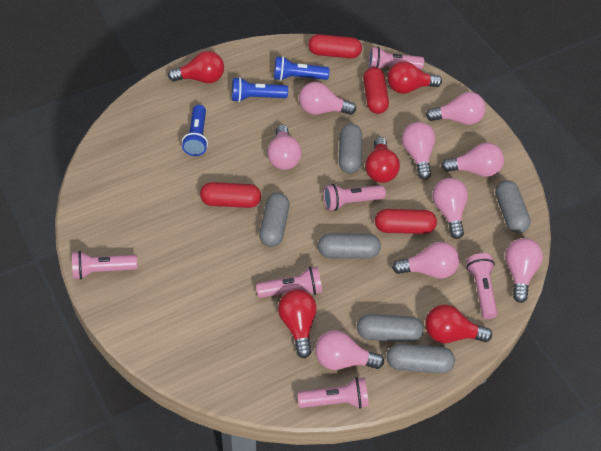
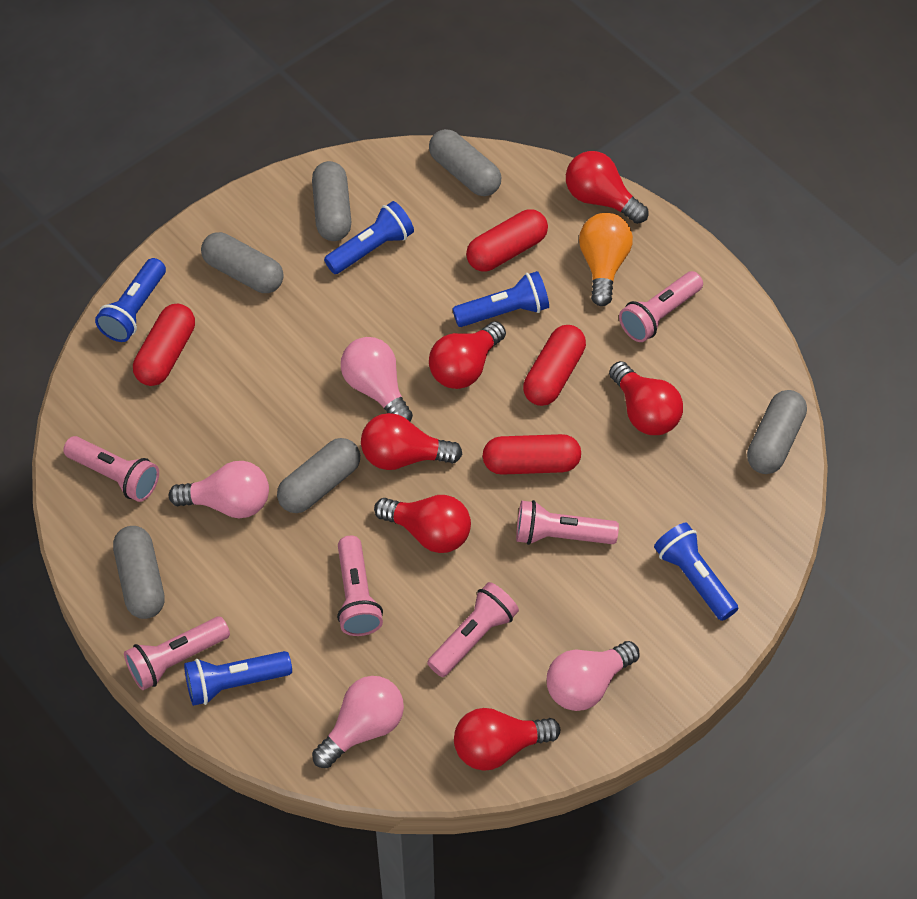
blue flashlight: 3 -> 5
orange light bulb: 0 -> 1
pink light bulb: 9 -> 4
red light bulb: 5 -> 6

